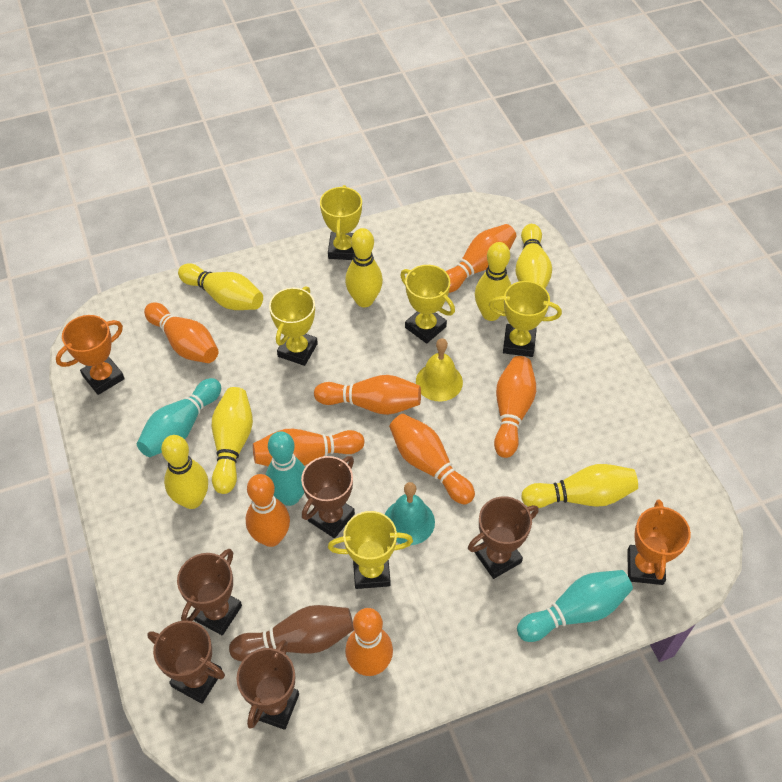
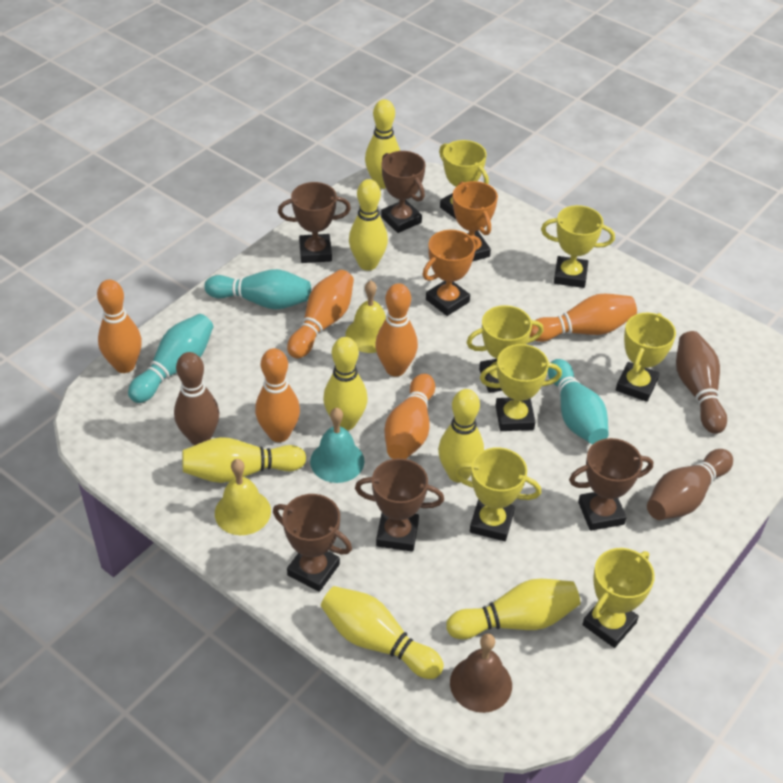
brown bell: 0 -> 1
brown bowling pin: 1 -> 3
orange bowling pin: 8 -> 6
yellow bell: 1 -> 2
yellow trophy: 5 -> 7

